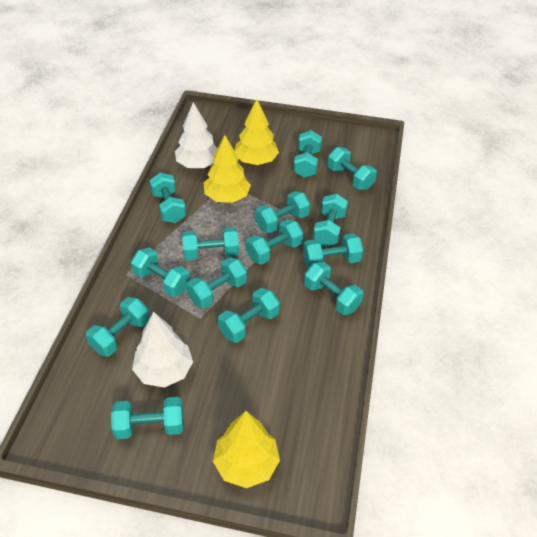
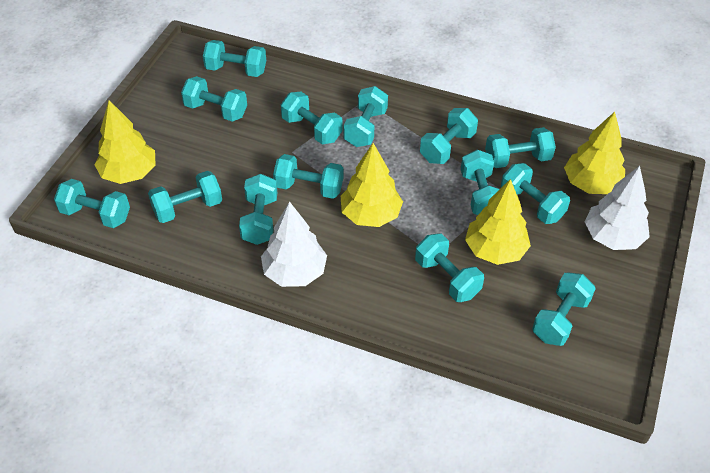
yellow tree: 3 -> 4

